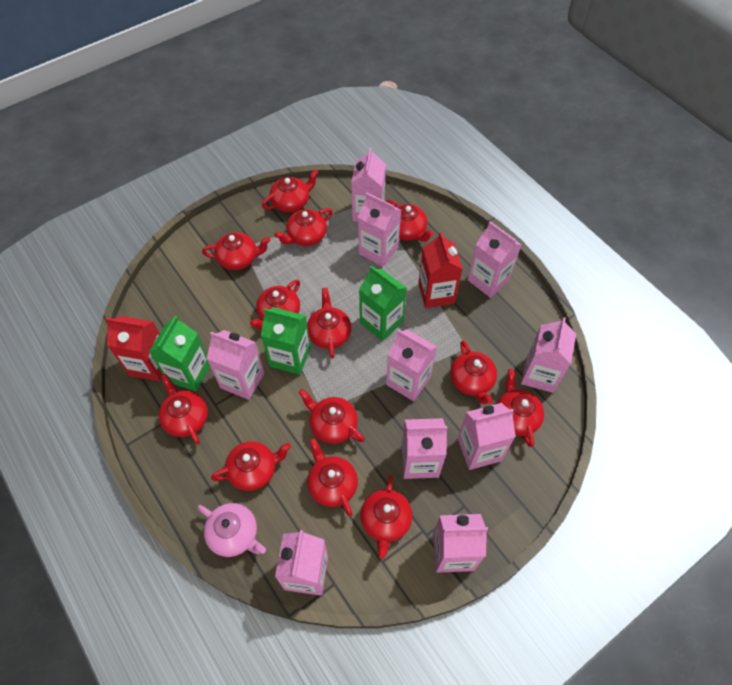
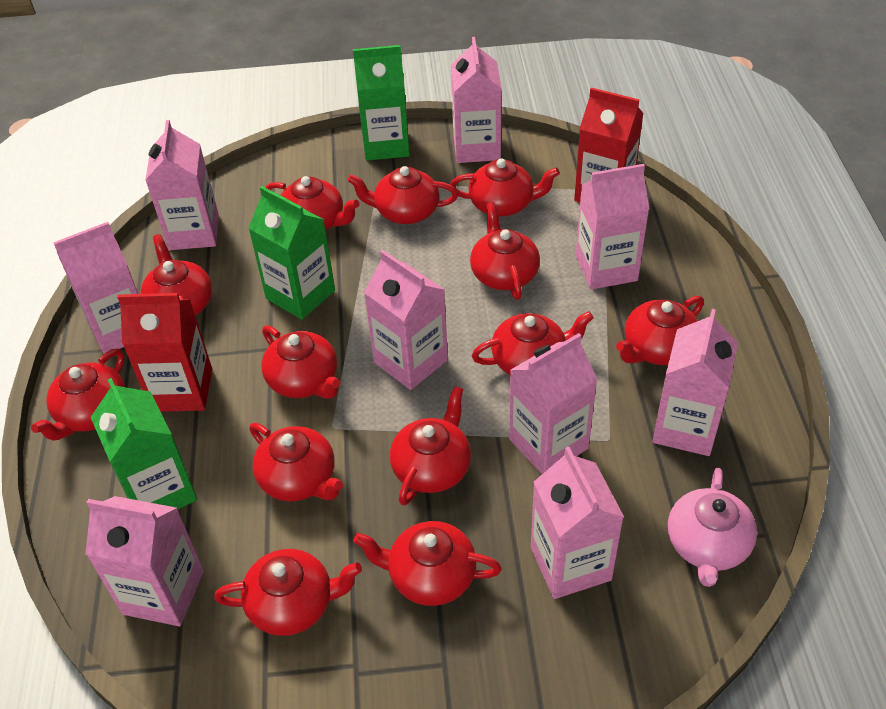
pink carton: 10 -> 9

